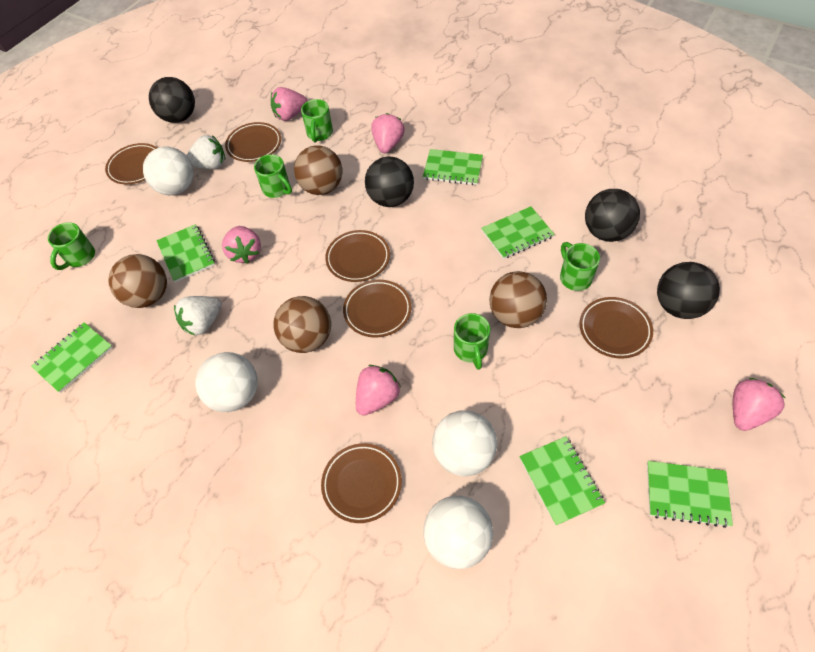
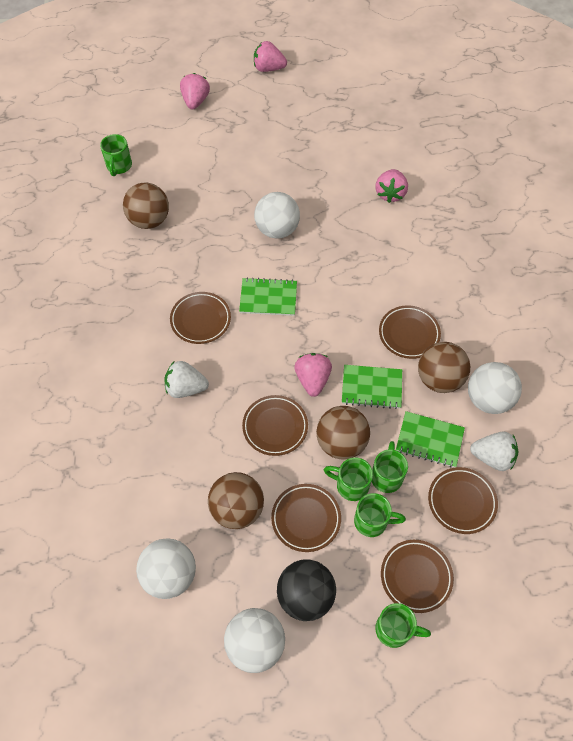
black ball: 4 -> 1
green notebook: 6 -> 3
pink strawberry: 5 -> 4

